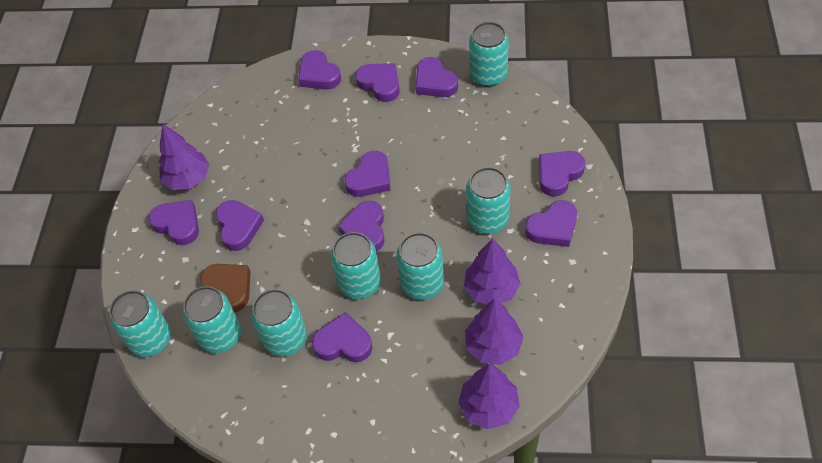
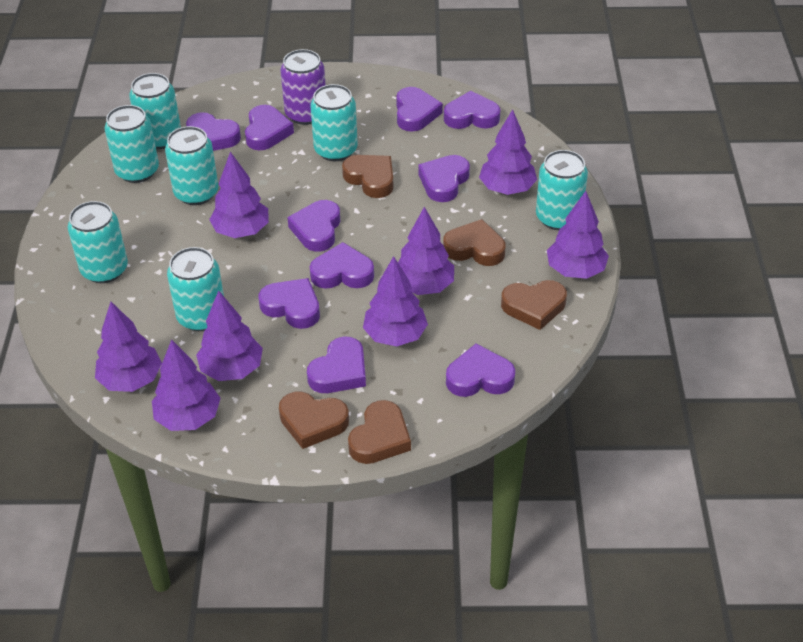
brown heart: 1 -> 5
purple can: 0 -> 1
purple tree: 4 -> 8

